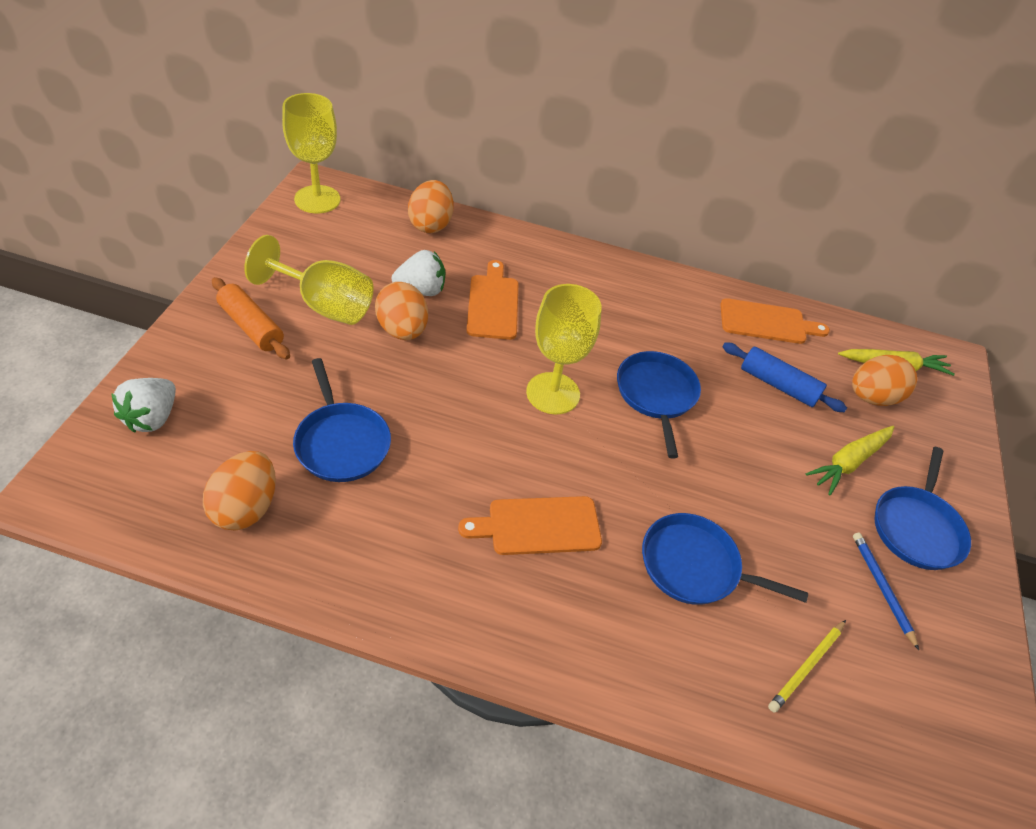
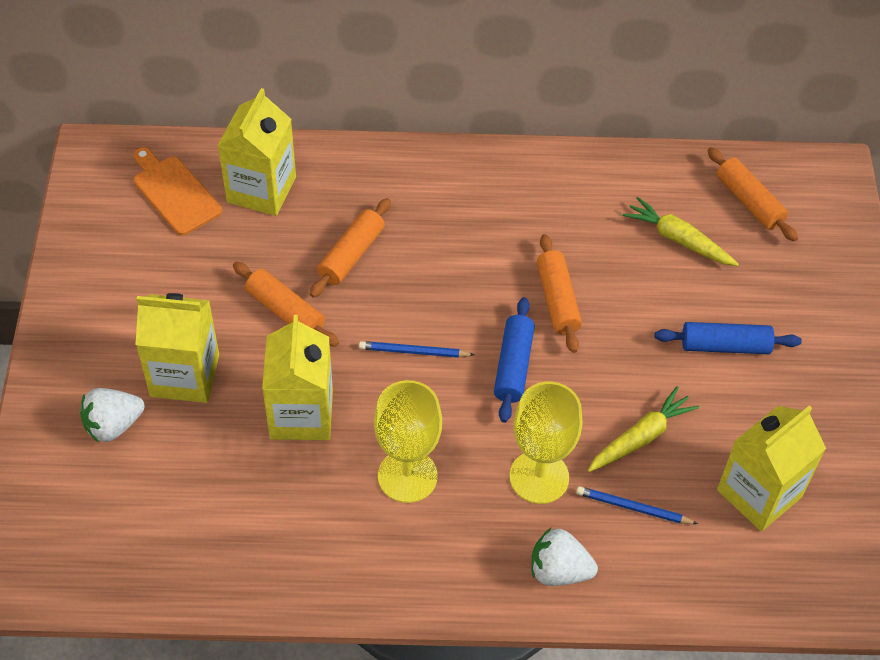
blue pan: 4 -> 0
blue pencil: 1 -> 2
blue rolling pin: 1 -> 2
orange cutting board: 3 -> 1
orange egg: 4 -> 0
orange rolling pin: 1 -> 4
yellow carton: 0 -> 4
yellow goblet: 3 -> 2
yellow pencil: 1 -> 0

